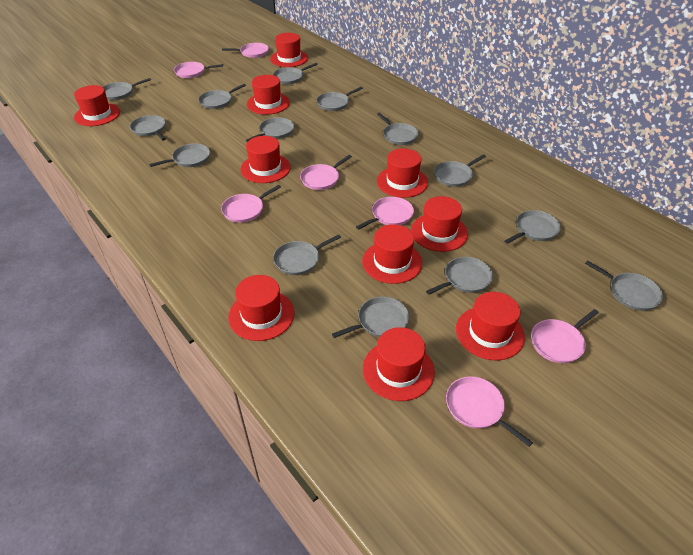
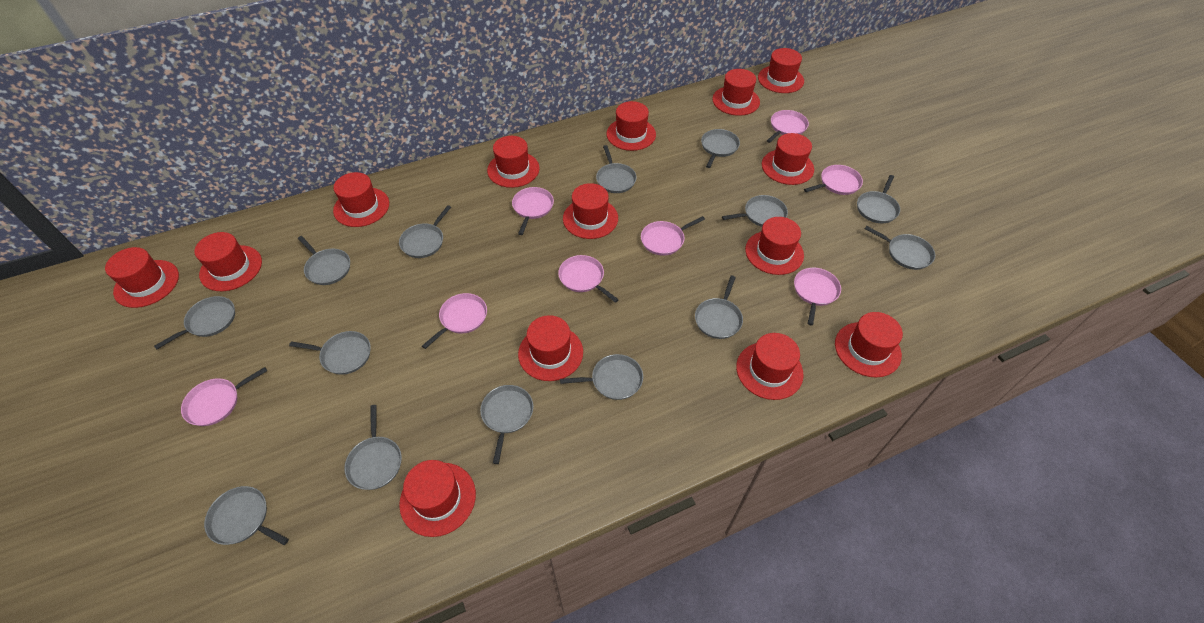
pink pan: 7 -> 8
red hat: 10 -> 14

